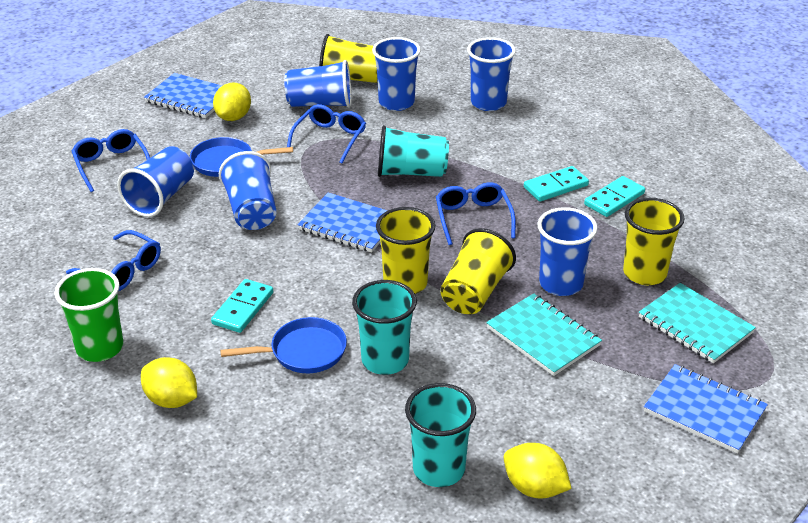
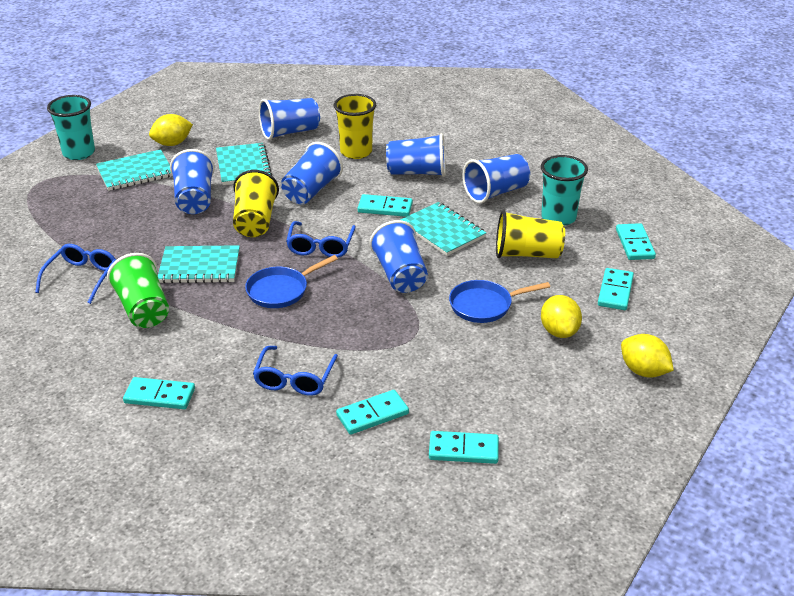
blue glasses: 4 -> 3
blue notebook: 3 -> 0
turquoise cup: 3 -> 2
turquoise domino: 3 -> 6
turquoise notebook: 2 -> 4
yellow cup: 4 -> 3

